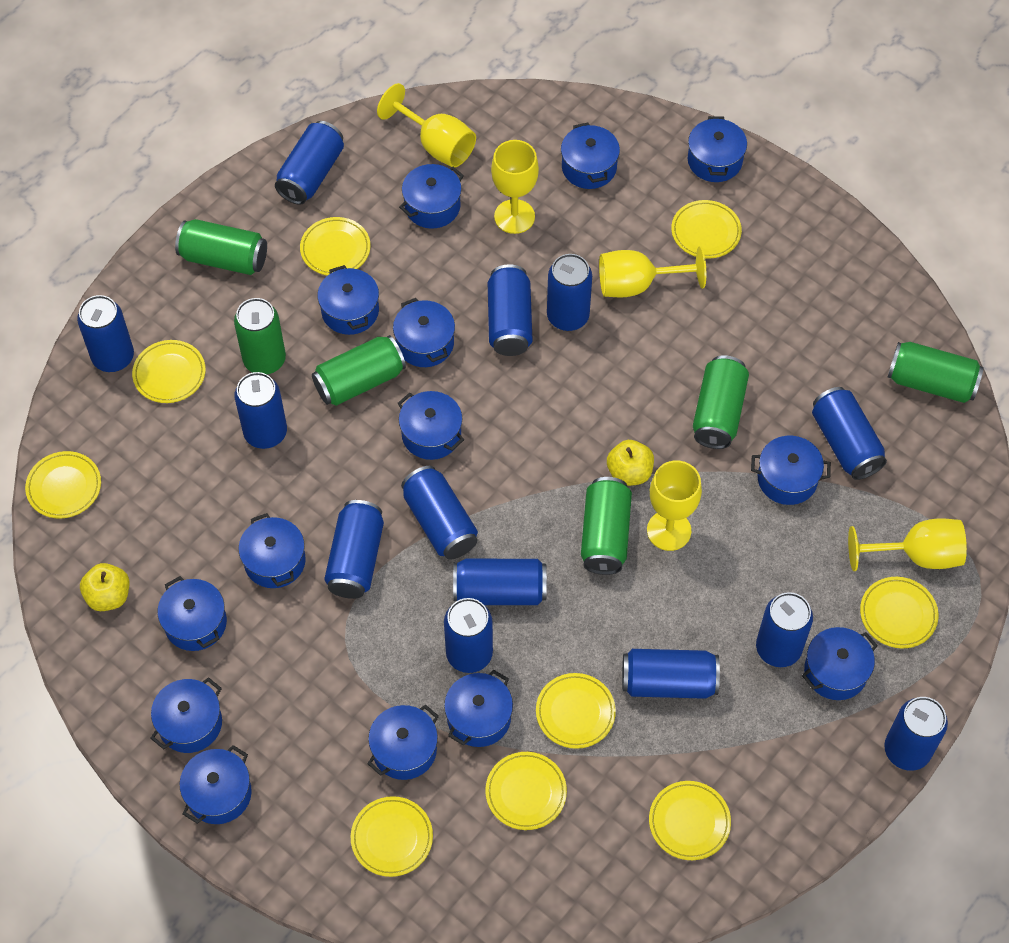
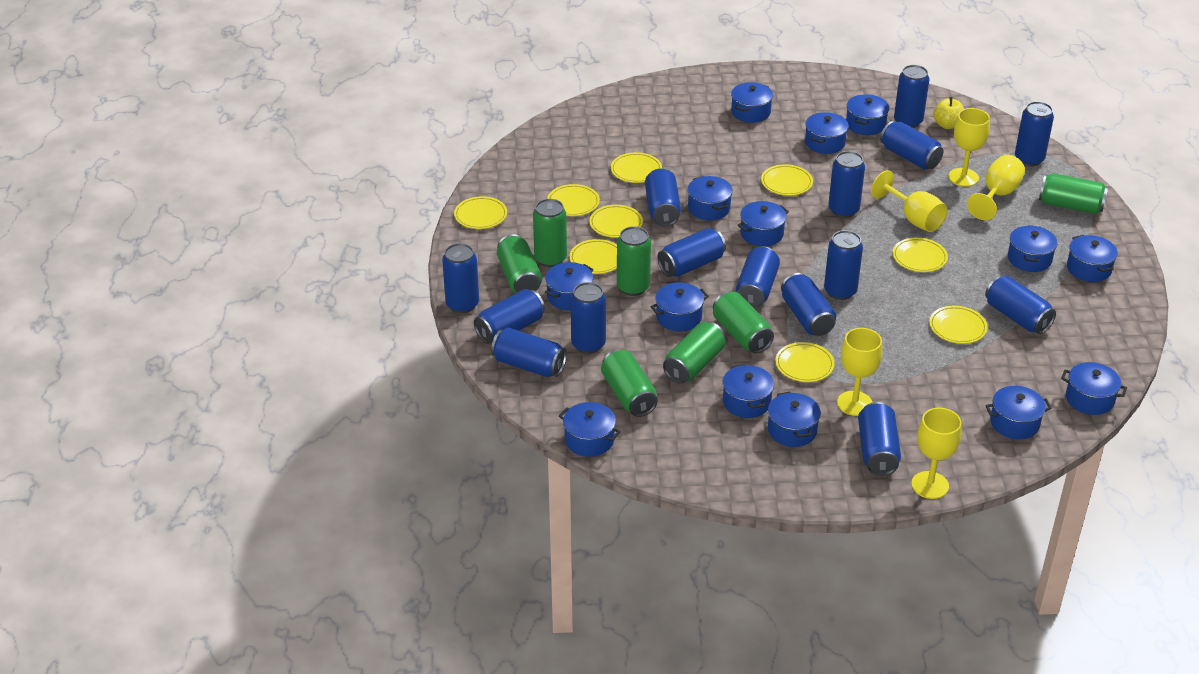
blue can: 13 -> 15
green can: 6 -> 7
yellow apple: 2 -> 1

